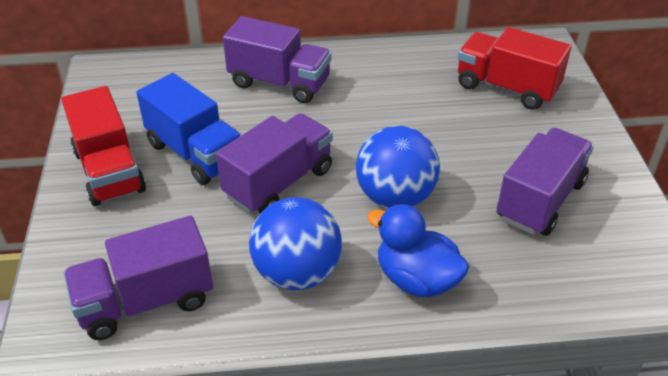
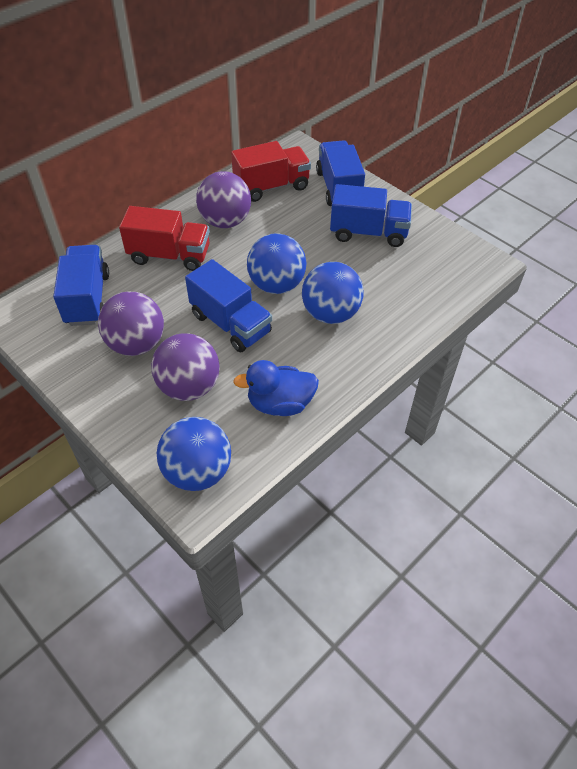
blue ball: 2 -> 3
blue truck: 1 -> 4
purple ball: 0 -> 3
purple truck: 4 -> 0

